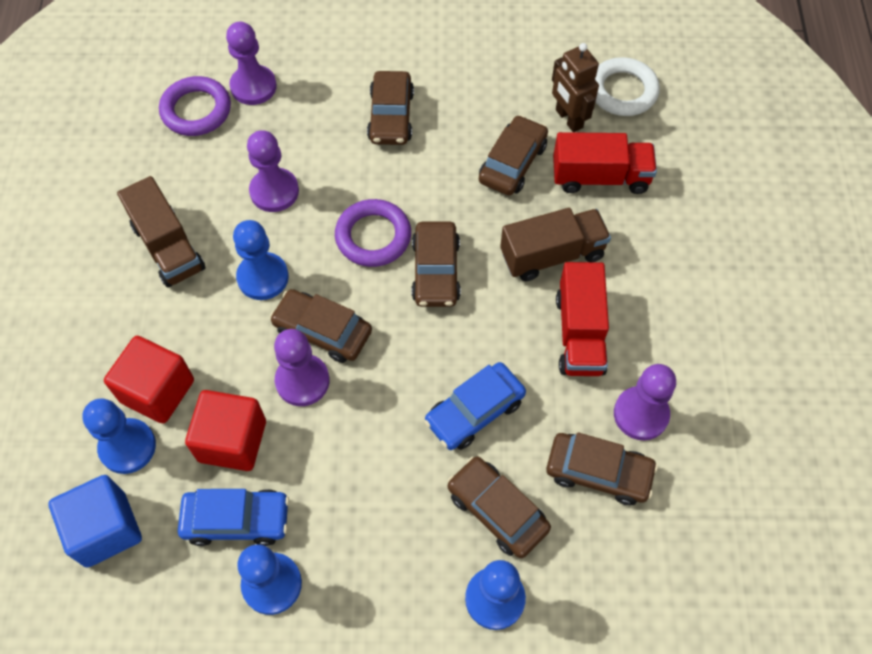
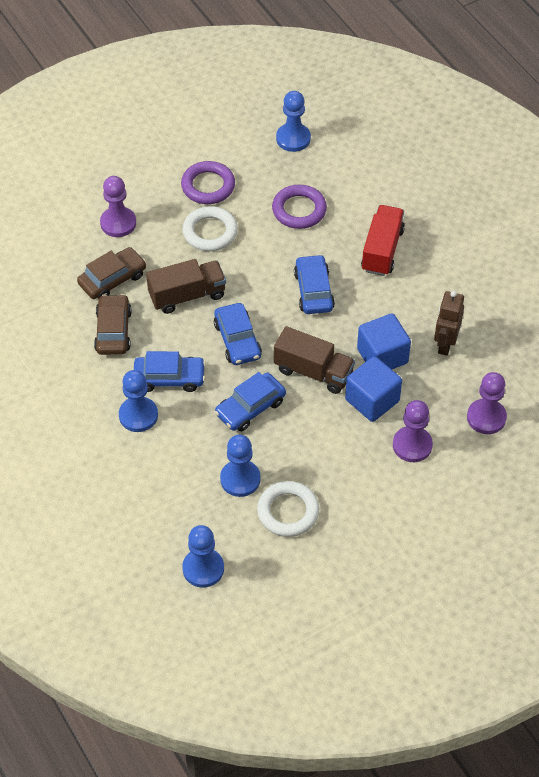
blue car: 2 -> 4
blue cube: 1 -> 2
brown car: 6 -> 2
purple pawn: 4 -> 3
red cube: 2 -> 0
red truck: 2 -> 1
white ring: 1 -> 2

